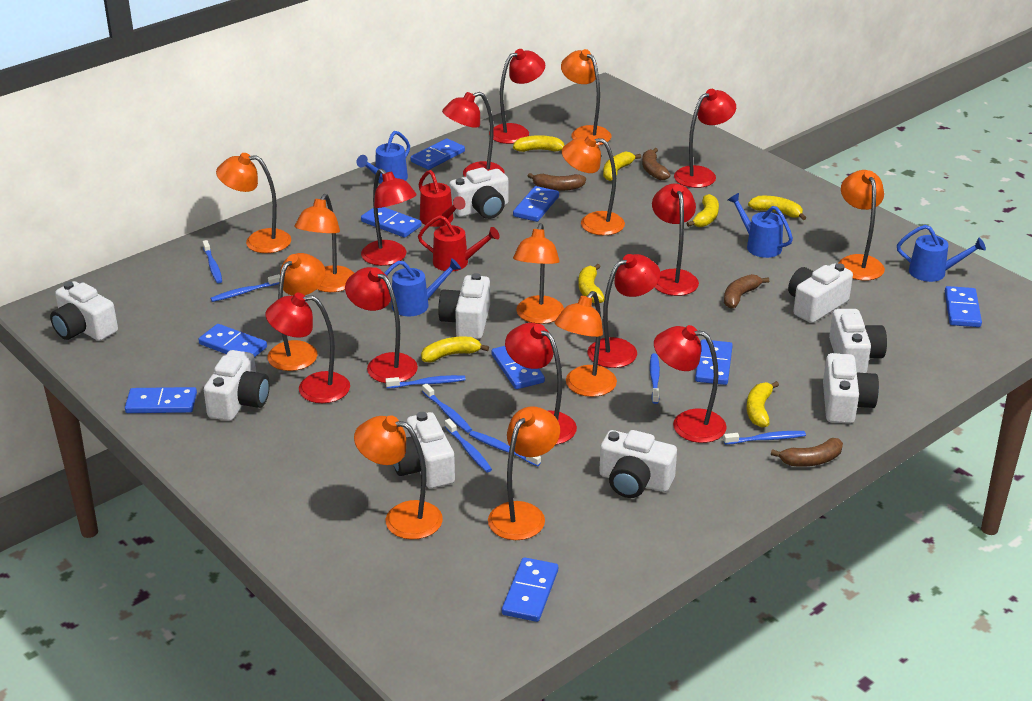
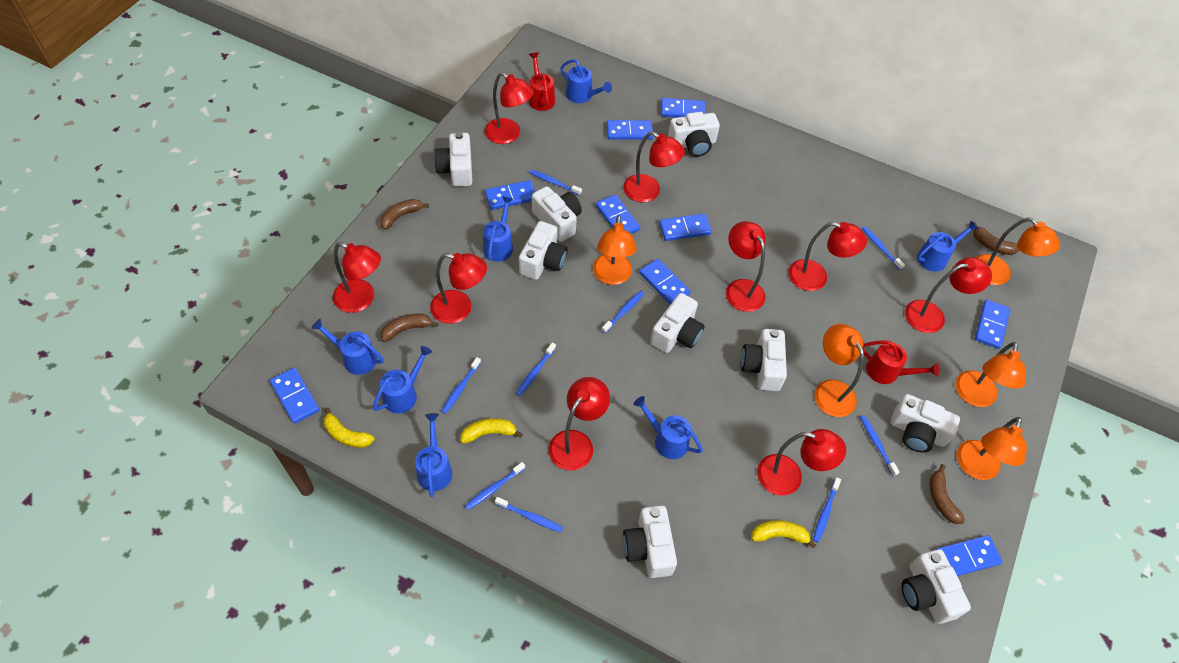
blue toothbrush: 8 -> 9
blue watering can: 4 -> 7
orange lamp: 10 -> 5
red lamp: 10 -> 9
yellow banana: 7 -> 3

